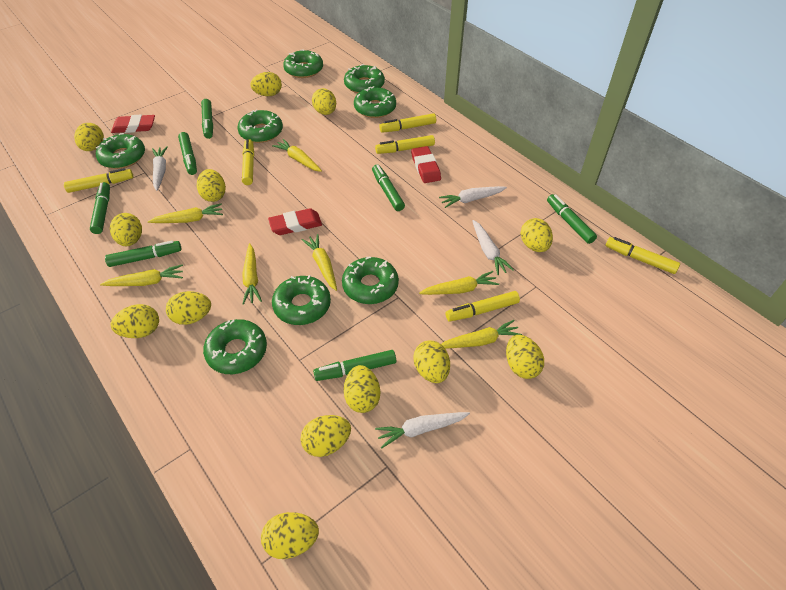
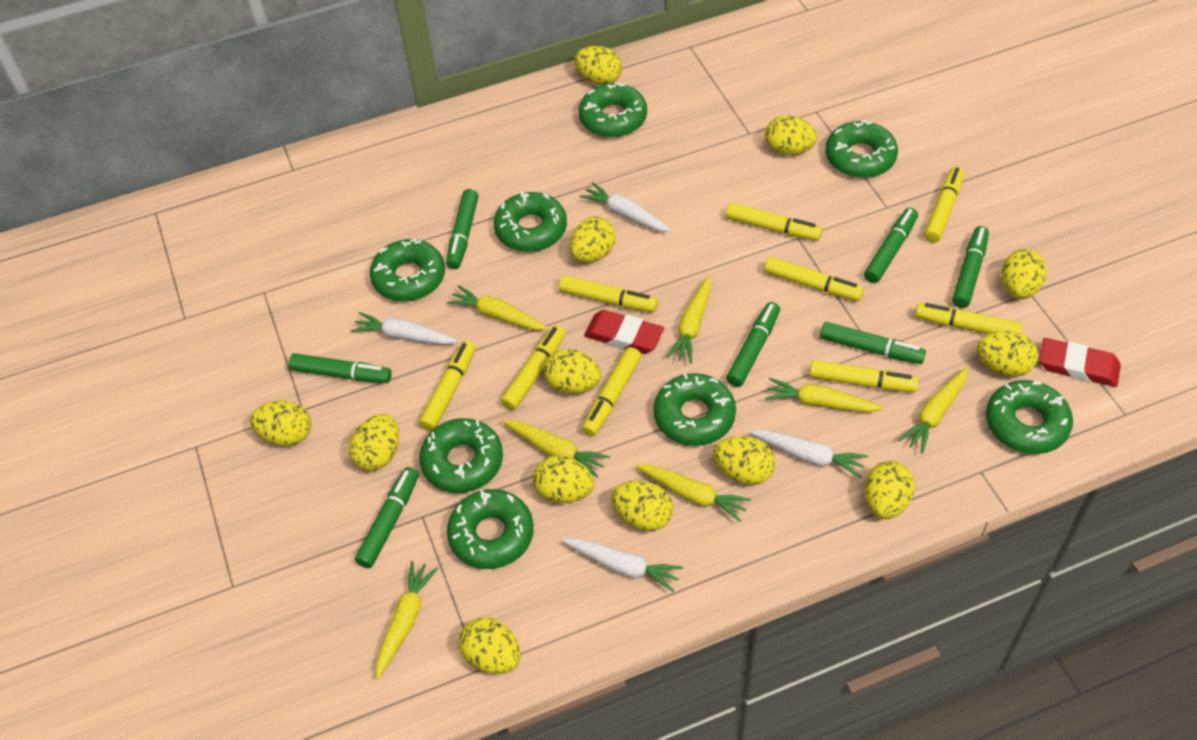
red eraser: 3 -> 2
yellow marker: 6 -> 9

